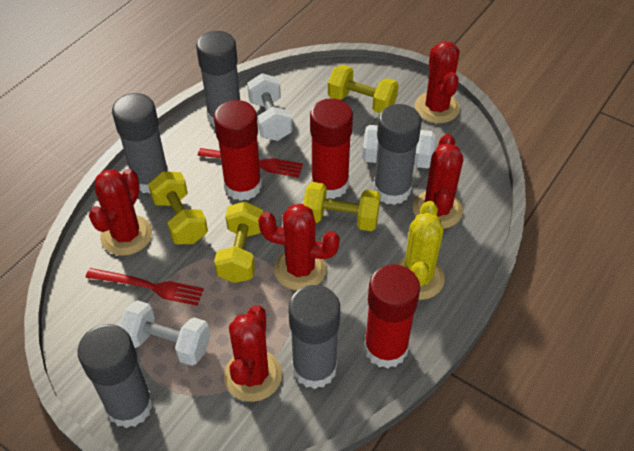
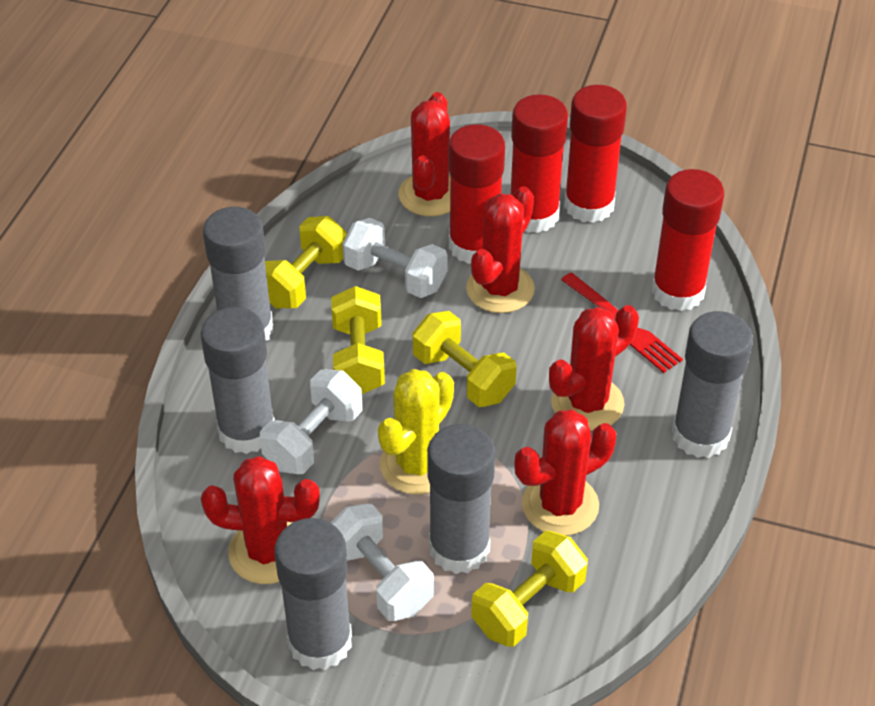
red fork: 2 -> 1
red glue stick: 3 -> 4

